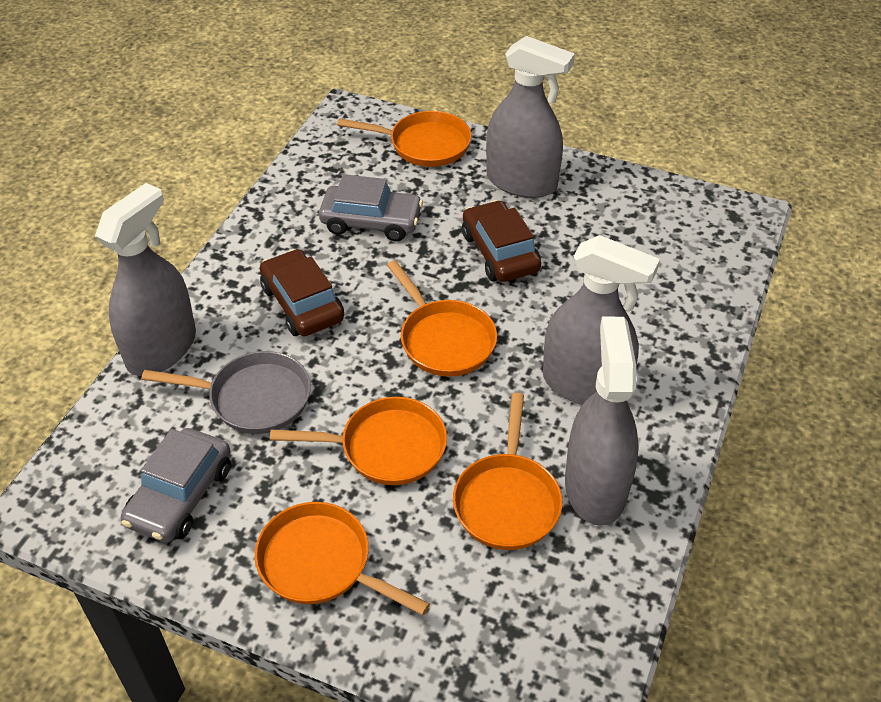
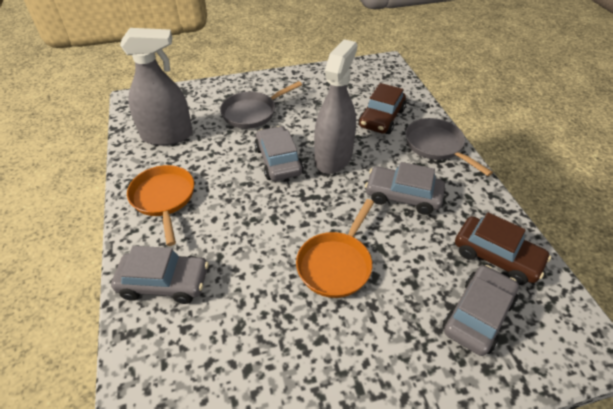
grey car: 2 -> 4
grey pan: 1 -> 2
grey spray bottle: 4 -> 2
orange pan: 5 -> 2

